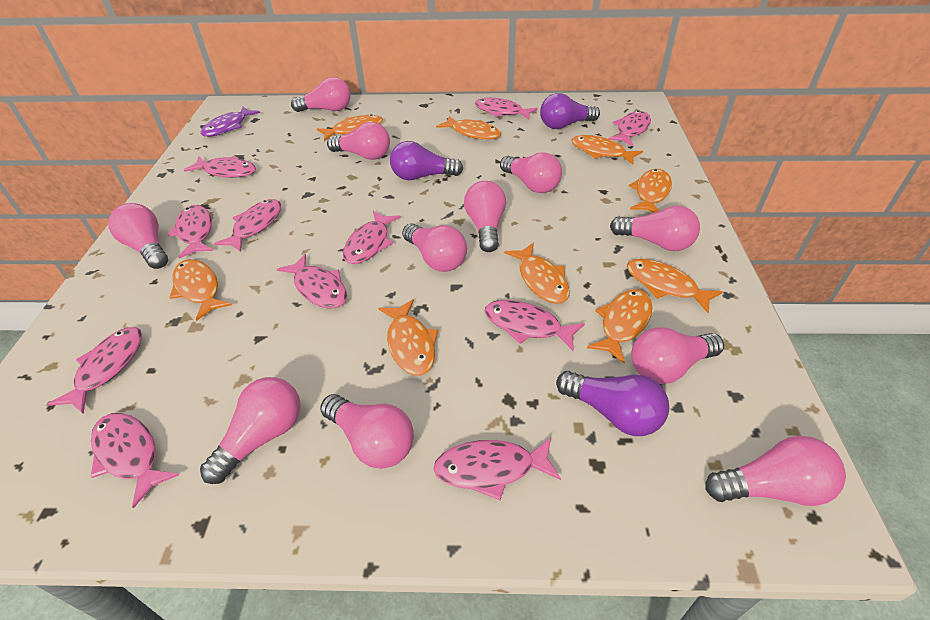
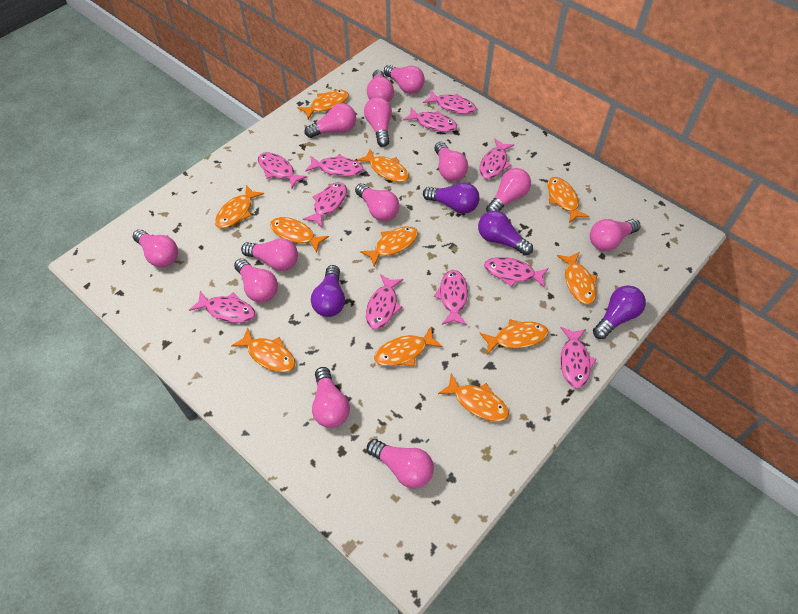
orange fish: 9 -> 11
pink light bulb: 11 -> 13
purple fish: 1 -> 0
purple light bulb: 3 -> 4

